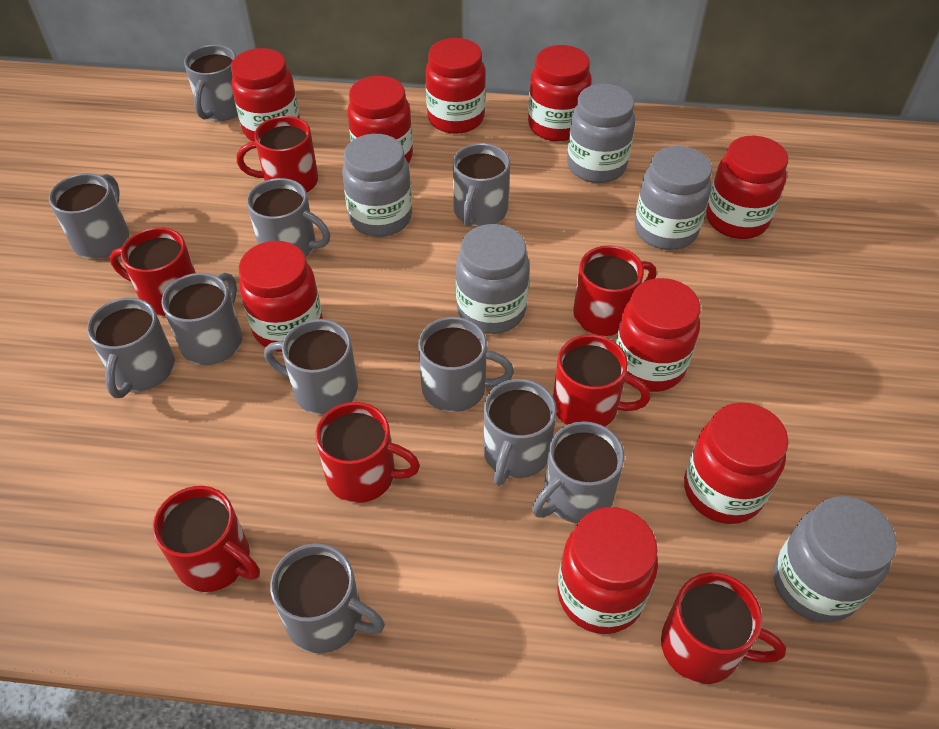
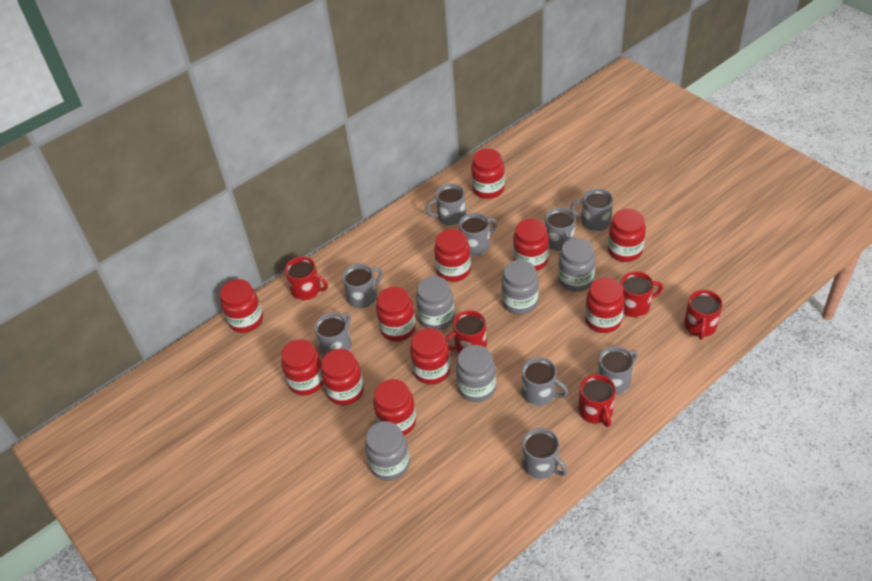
grey mug: 11 -> 9
red jar: 9 -> 11
red mug: 7 -> 5

